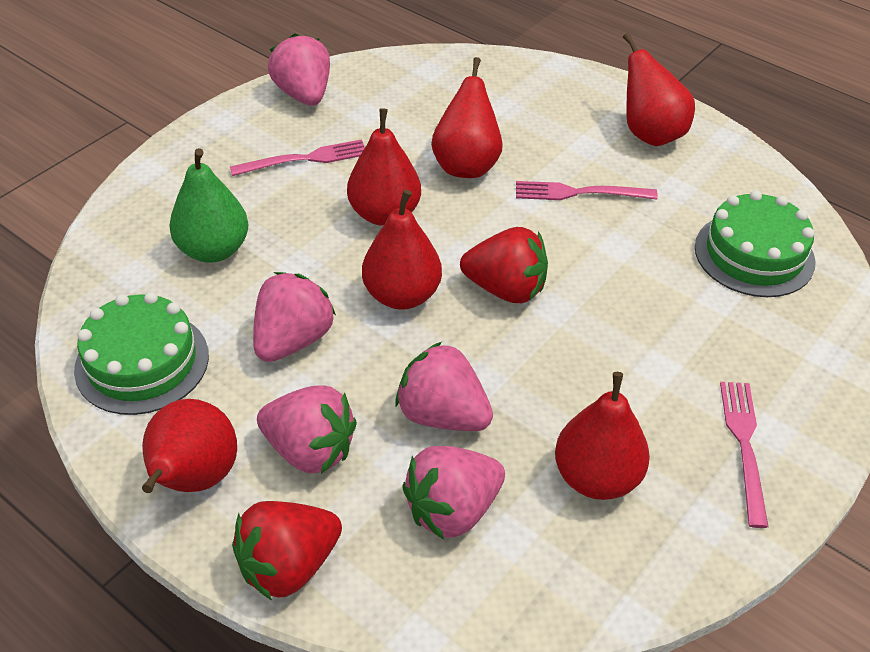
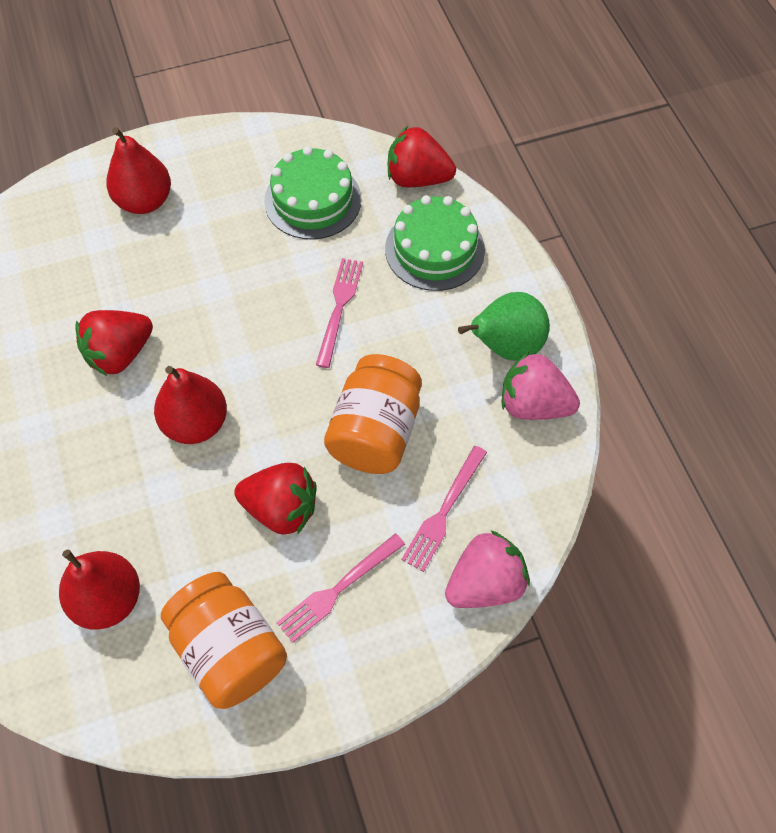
orange jar: 0 -> 2
pink strawberry: 5 -> 2
red pear: 6 -> 3
red strawberry: 2 -> 3

